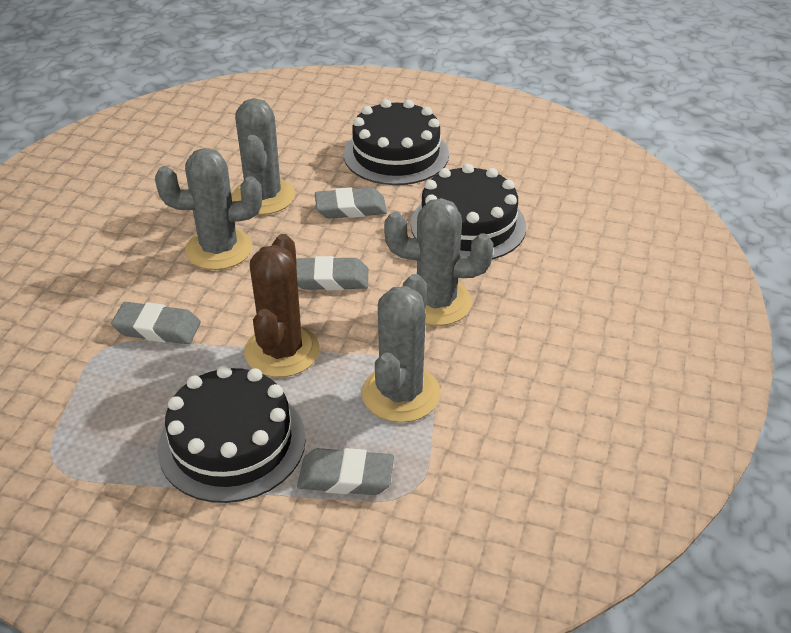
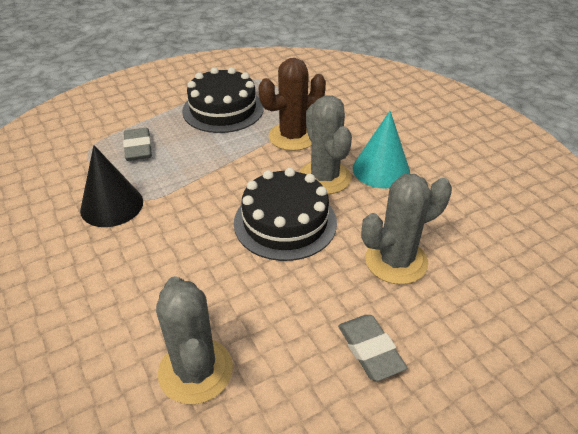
black cake: 3 -> 2
black cone: 0 -> 1
grey cactus: 4 -> 3
grey eraser: 4 -> 2
turquoise cone: 0 -> 1

